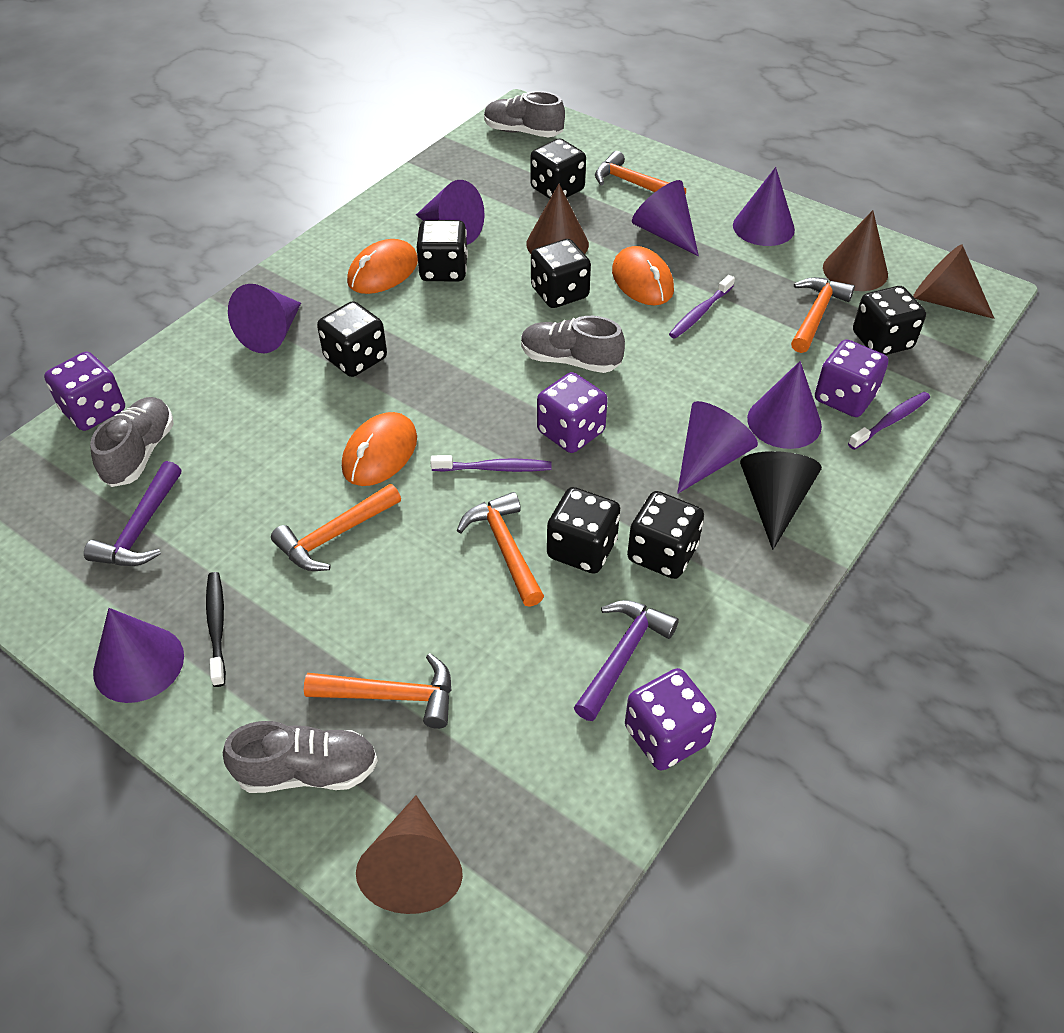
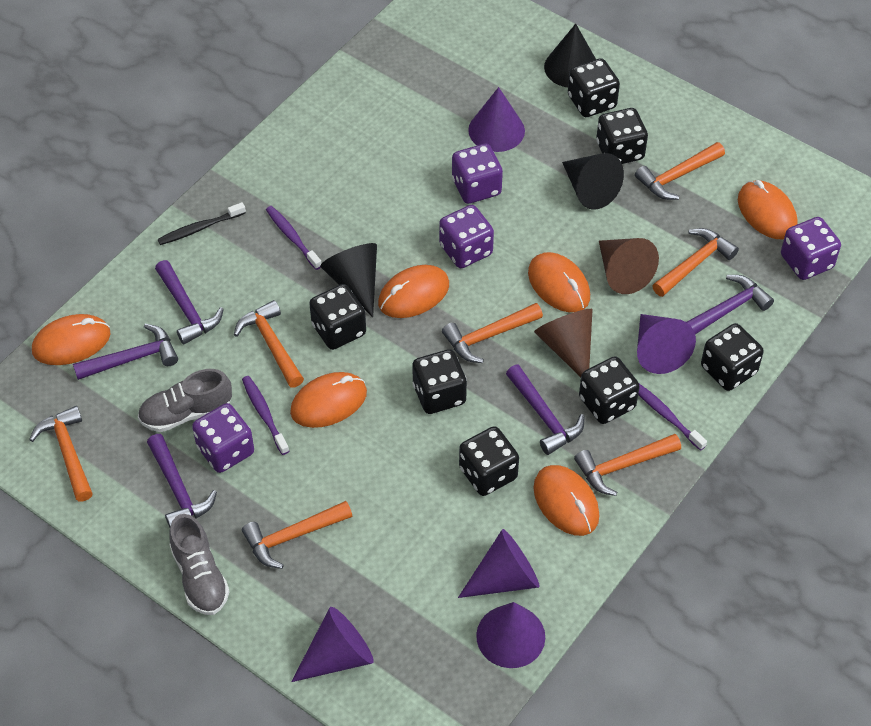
black cone: 1 -> 3
brown cone: 4 -> 2
grey shoe: 4 -> 2
orange hammer: 5 -> 7
orange mouse: 3 -> 6
purple cone: 7 -> 5
purple hammer: 2 -> 5

